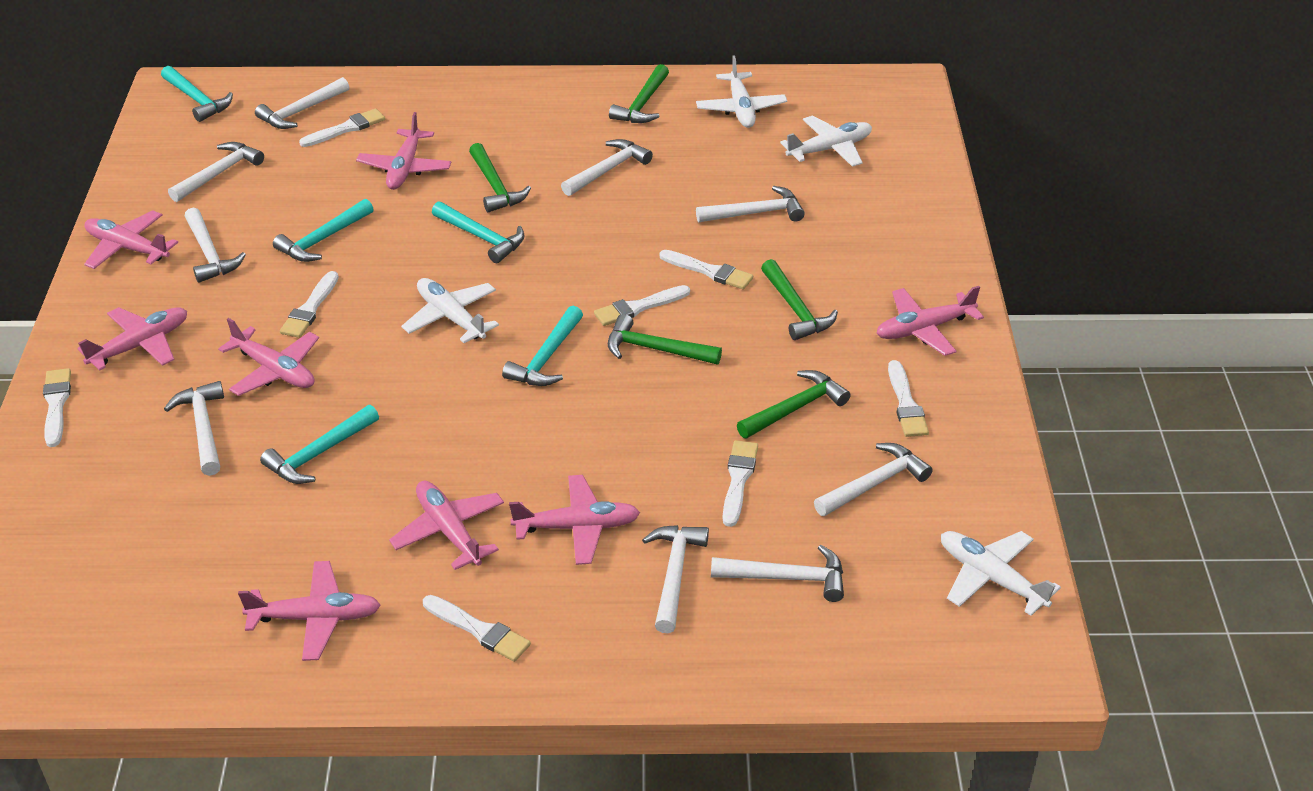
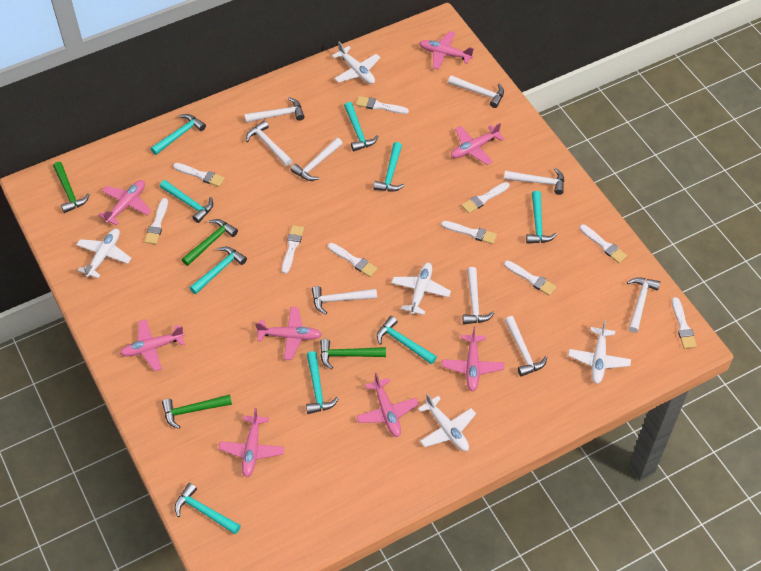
green hammer: 5 -> 4
turquoise hammer: 5 -> 9
white brush: 8 -> 10
white plane: 4 -> 5

